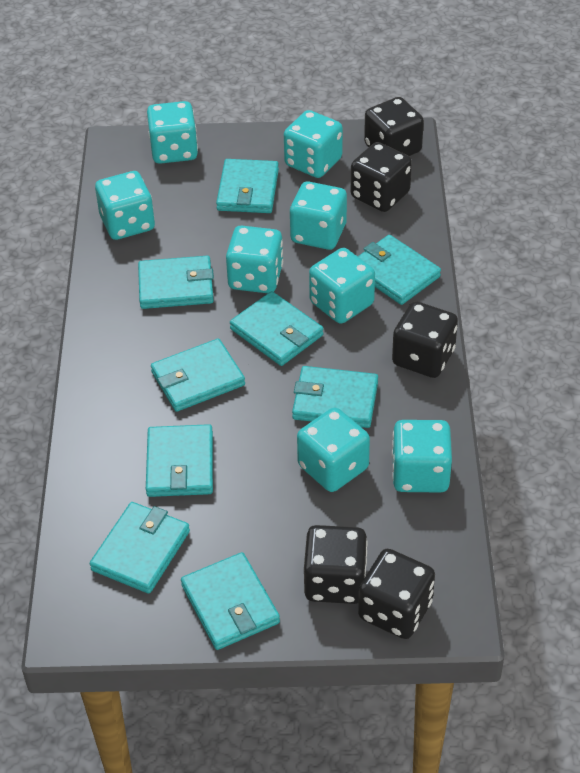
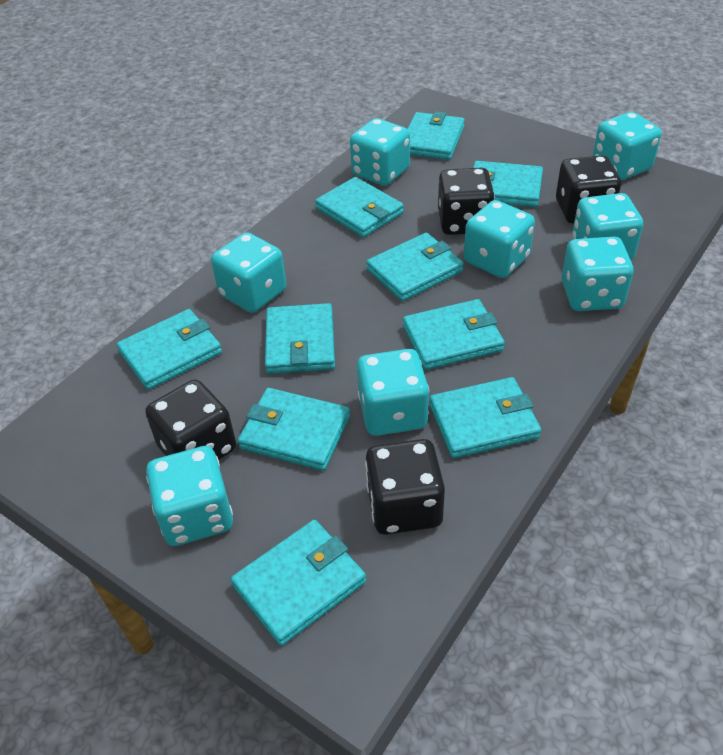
black dice: 5 -> 4
turquoise wallet: 9 -> 10

